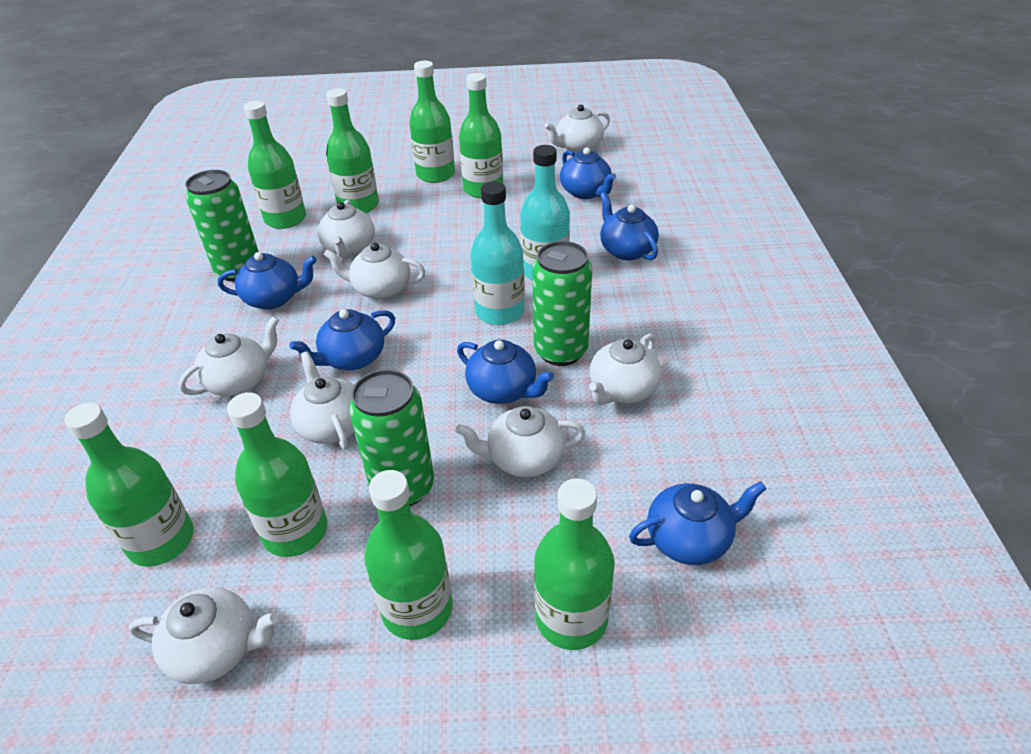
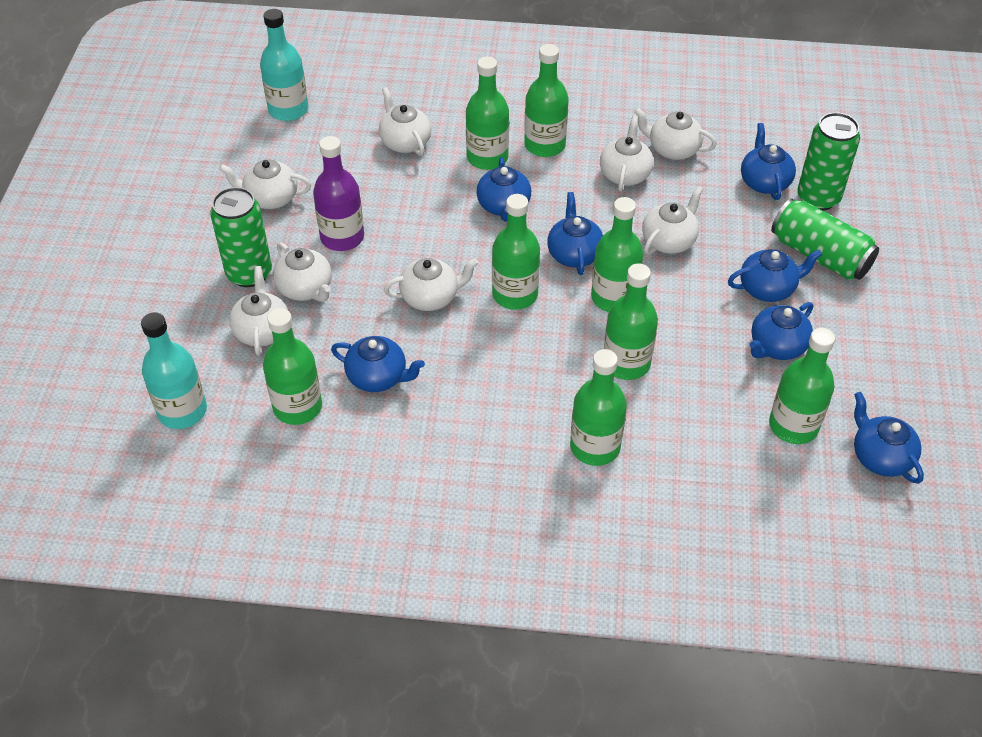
blue teapot: 6 -> 7
purple bottle: 0 -> 1

